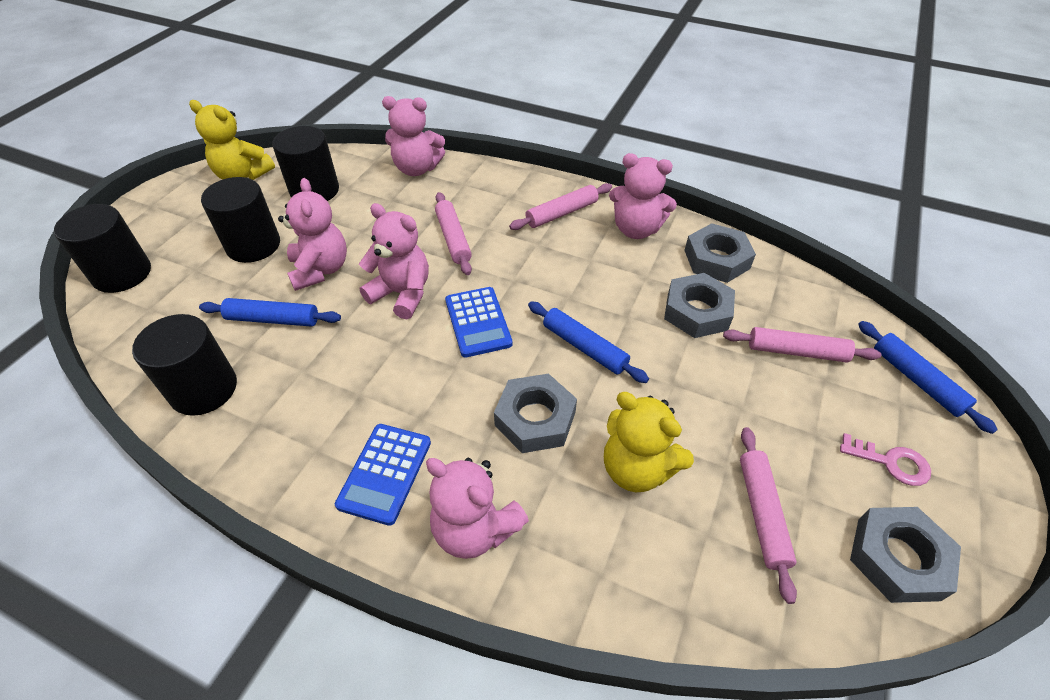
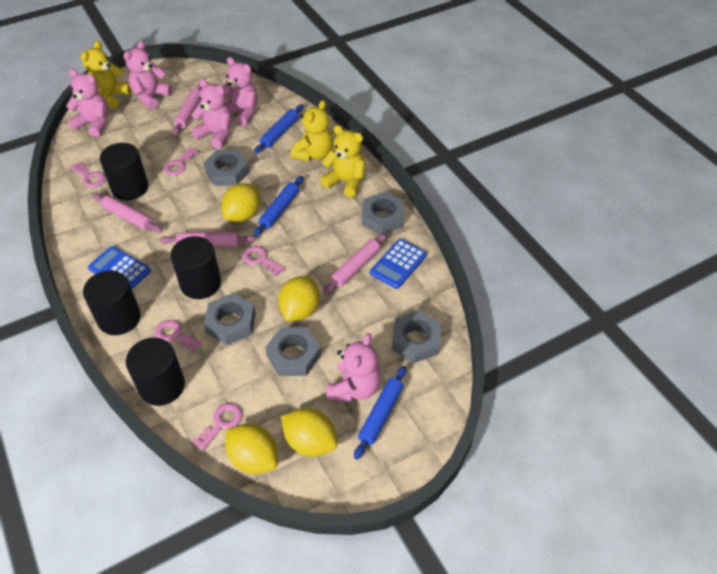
grey nut: 4 -> 5
pink key: 1 -> 5
yellow lemon: 0 -> 4
yellow teddy bear: 2 -> 3

